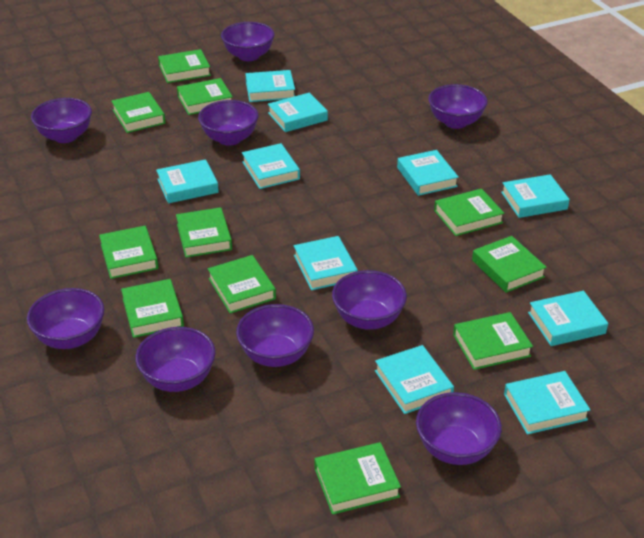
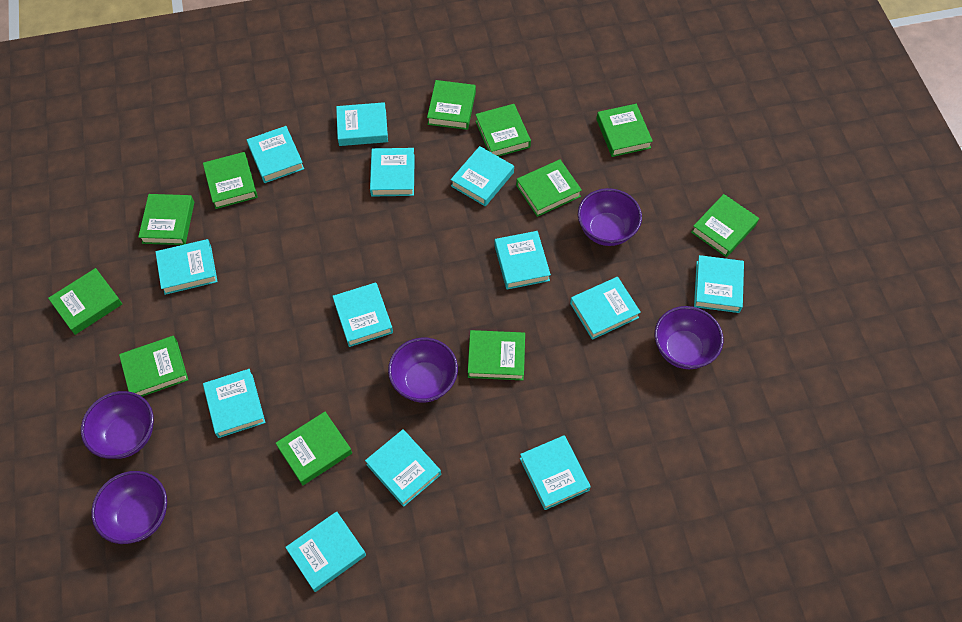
purple bowl: 9 -> 5
turquoise book: 10 -> 13

